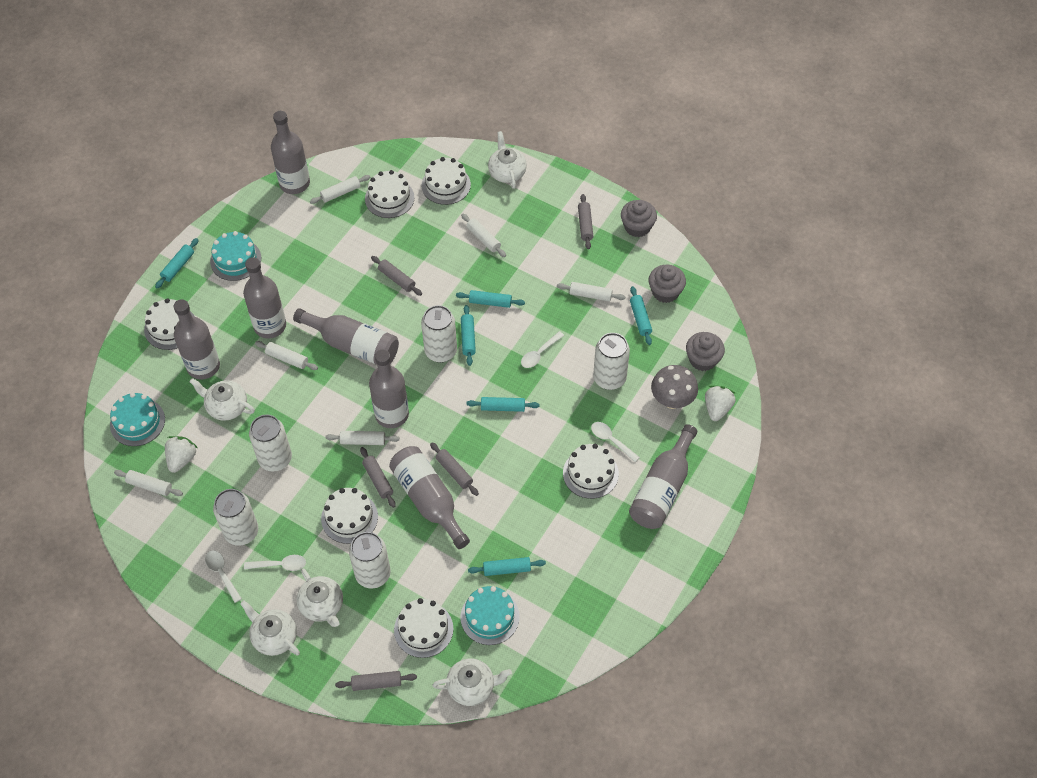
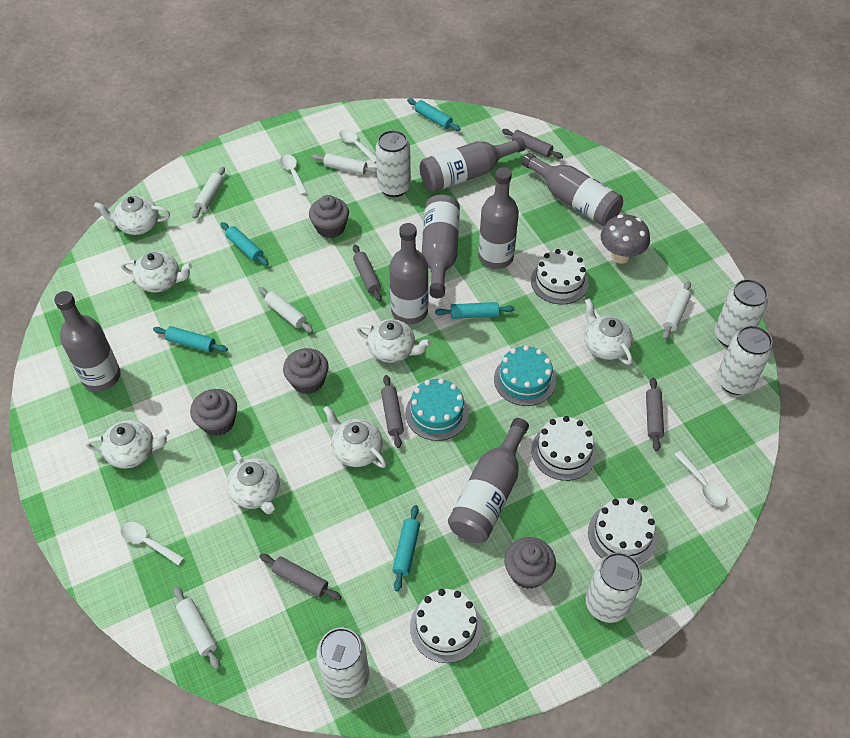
grey cupcake: 3 -> 4
turquoise cake: 3 -> 2
turquoise rolling pin: 6 -> 5
white cake: 6 -> 4
white rolling pin: 6 -> 5
white strawberry: 2 -> 0
white teapot: 5 -> 7

